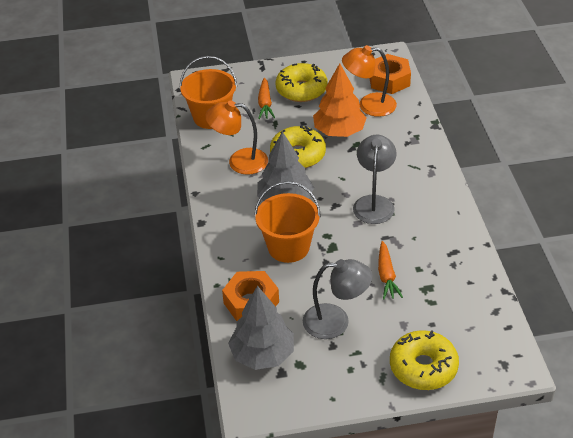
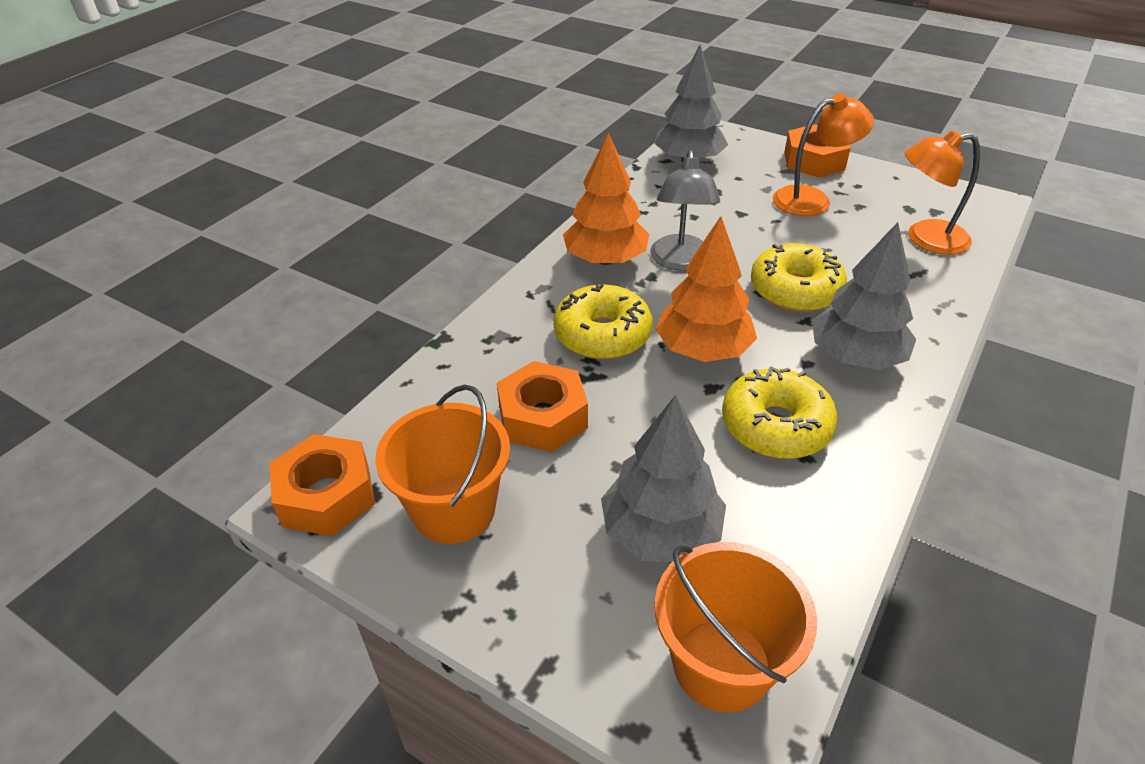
grey lamp: 2 -> 1
grey tree: 2 -> 3
orange carrot: 2 -> 0
orange nut: 2 -> 3
orange tree: 1 -> 2

